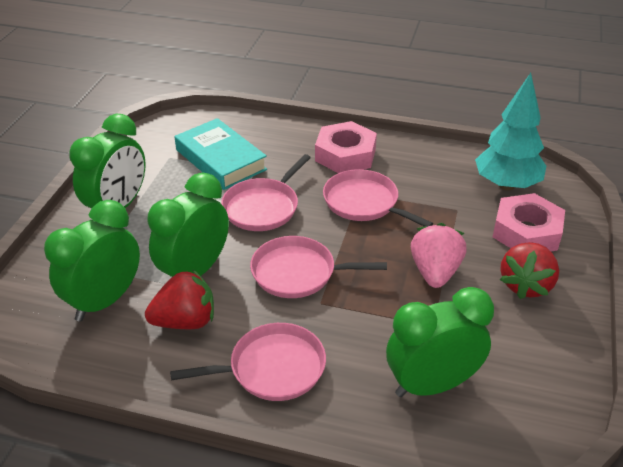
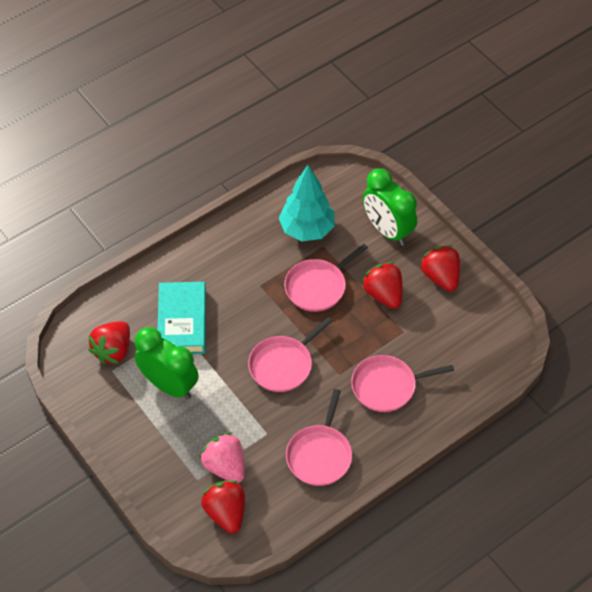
green clock: 4 -> 2
pink nut: 2 -> 0
red strawberry: 2 -> 4

